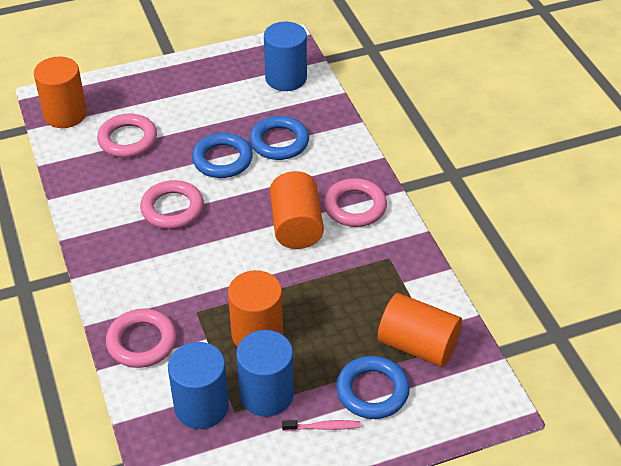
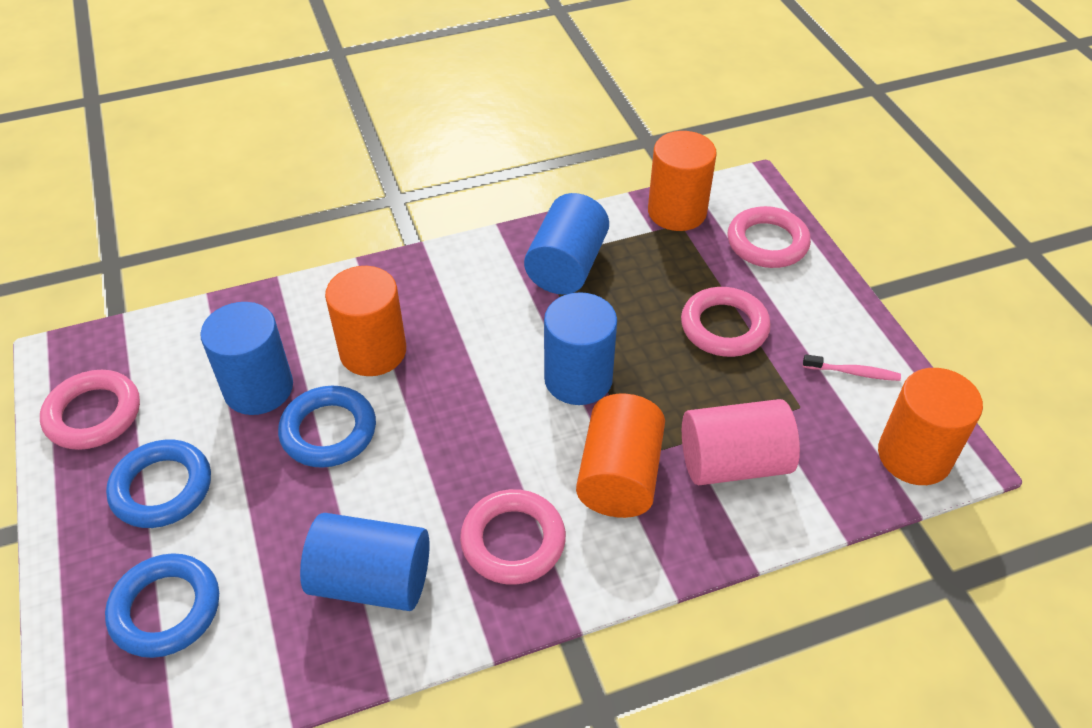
blue cylinder: 3 -> 4
pink cylinder: 0 -> 1

